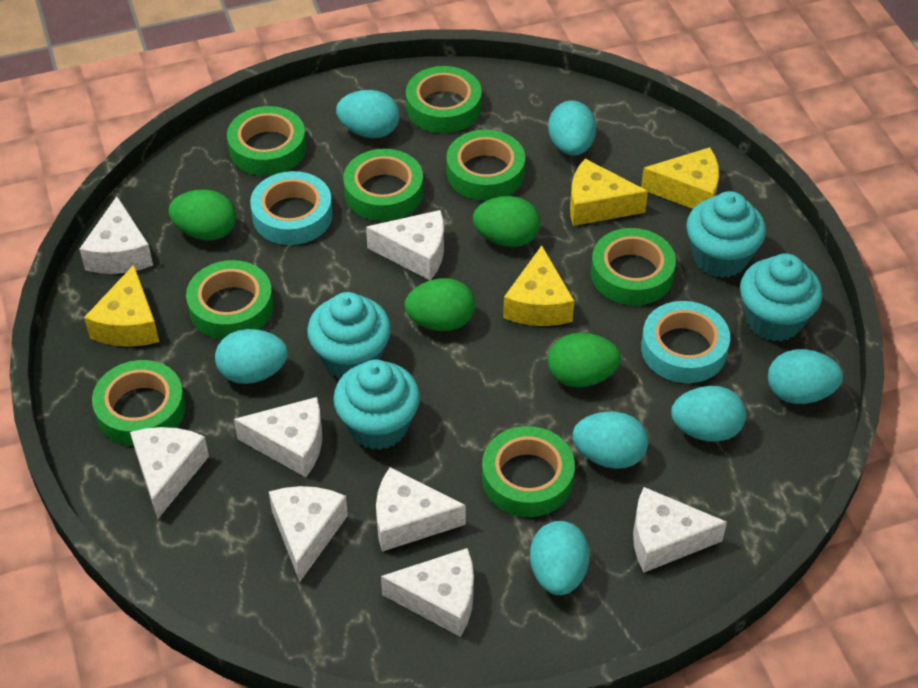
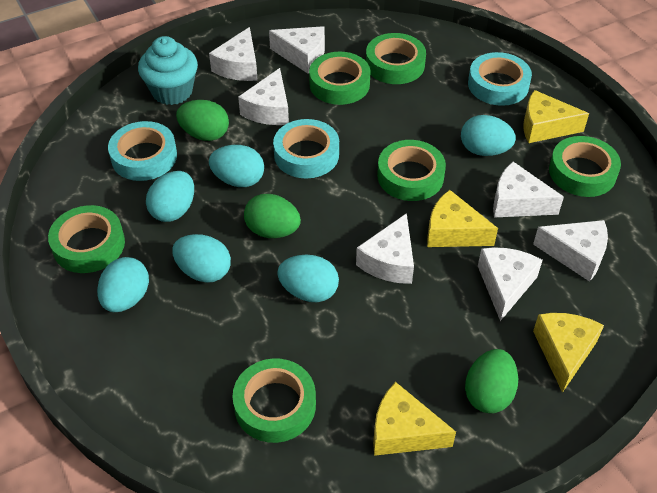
green egg: 4 -> 3
green tape: 8 -> 6
turquoise cupcake: 4 -> 1
turquoise egg: 7 -> 6
turquoise tape: 2 -> 3
white cheese: 8 -> 7

